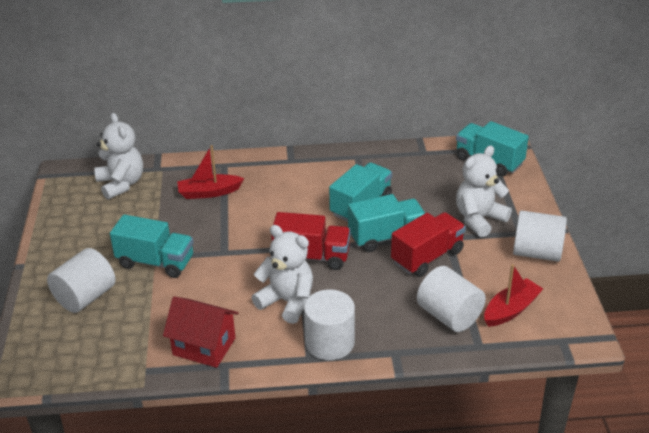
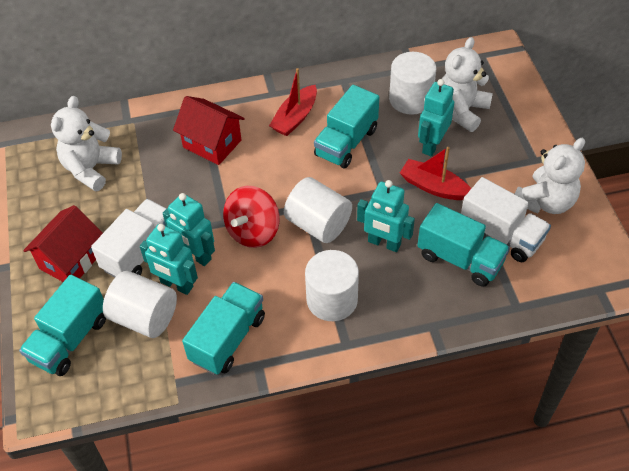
red house: 1 -> 2
red spinning top: 0 -> 1
red truck: 2 -> 0
turquoise robot: 0 -> 4
white truck: 0 -> 2

